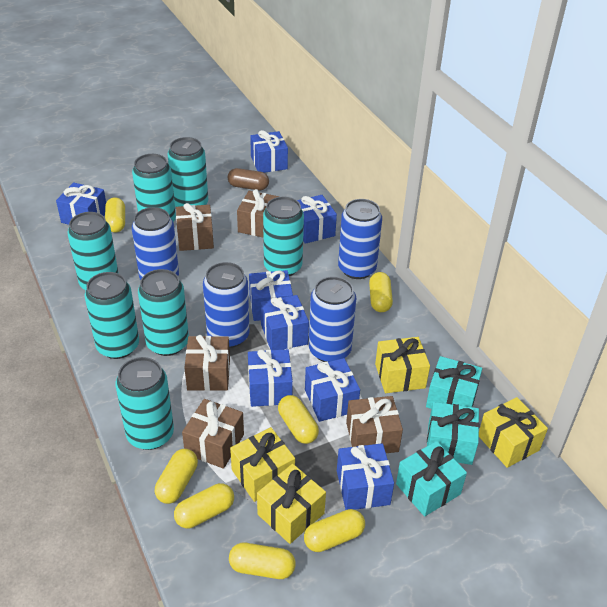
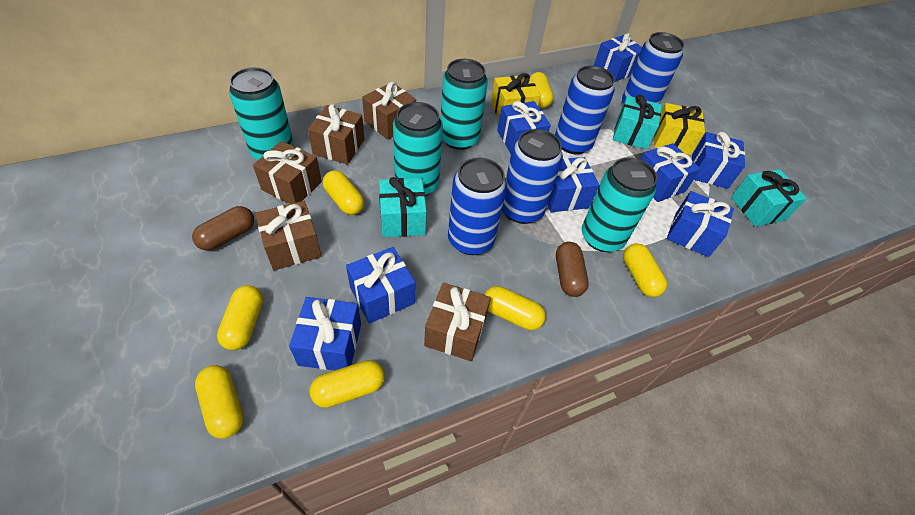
brown capsule: 1 -> 2
turquoise can: 7 -> 4
yellow gift: 4 -> 2

